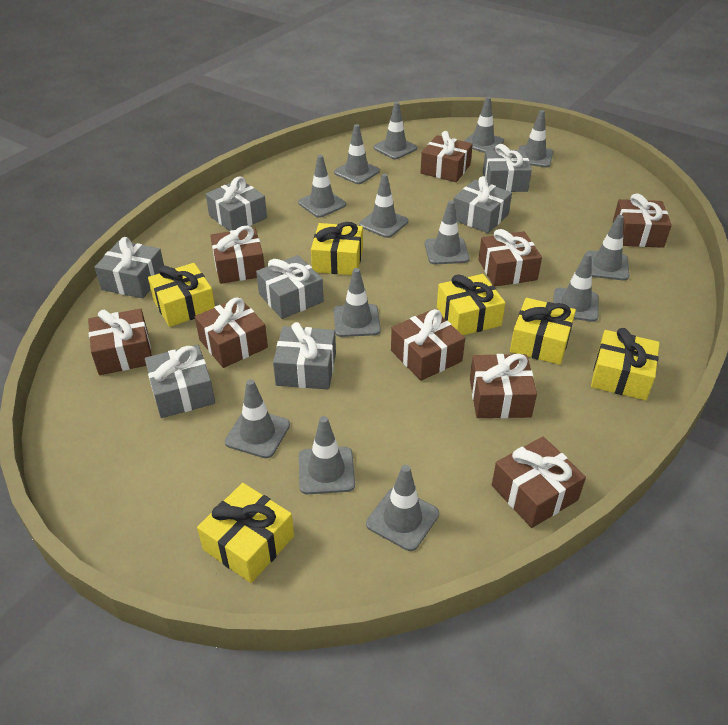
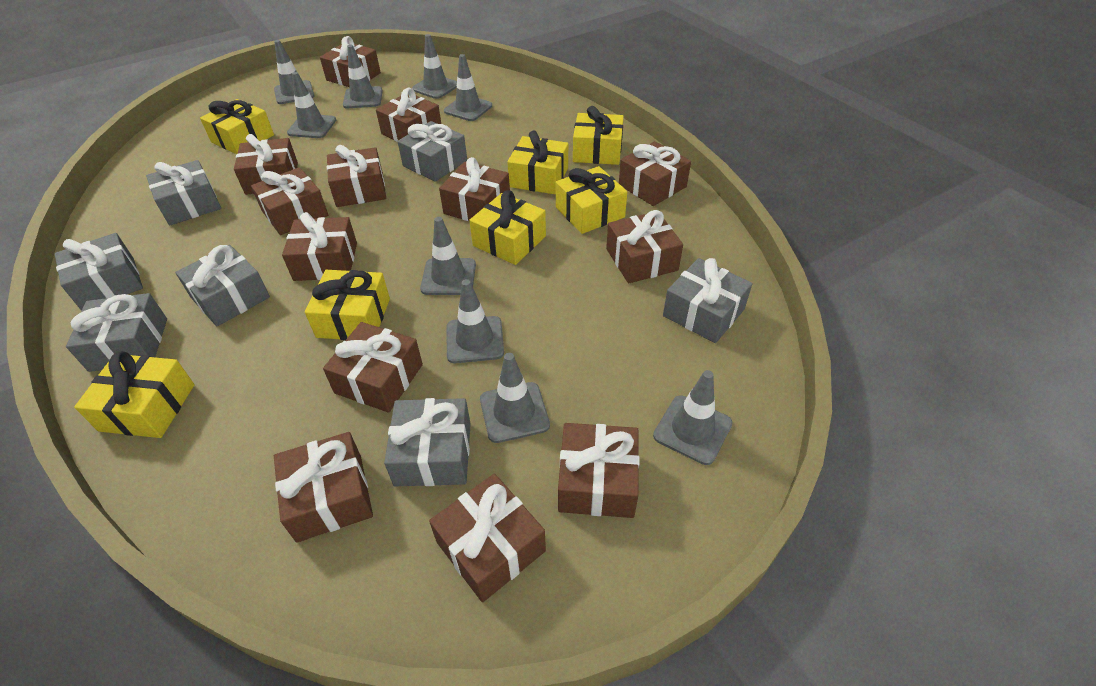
brown gift: 9 -> 13
grey traffic cone: 13 -> 9
yellow gift: 6 -> 7

